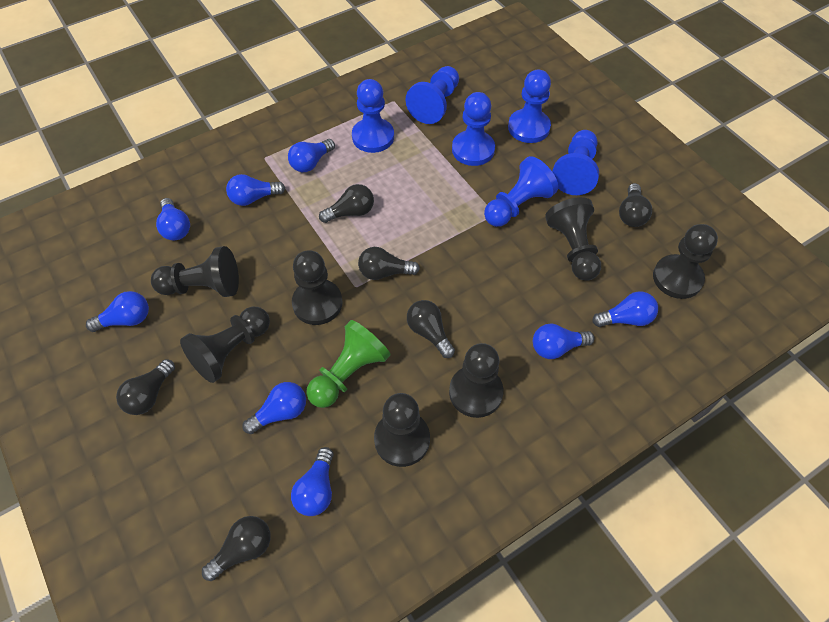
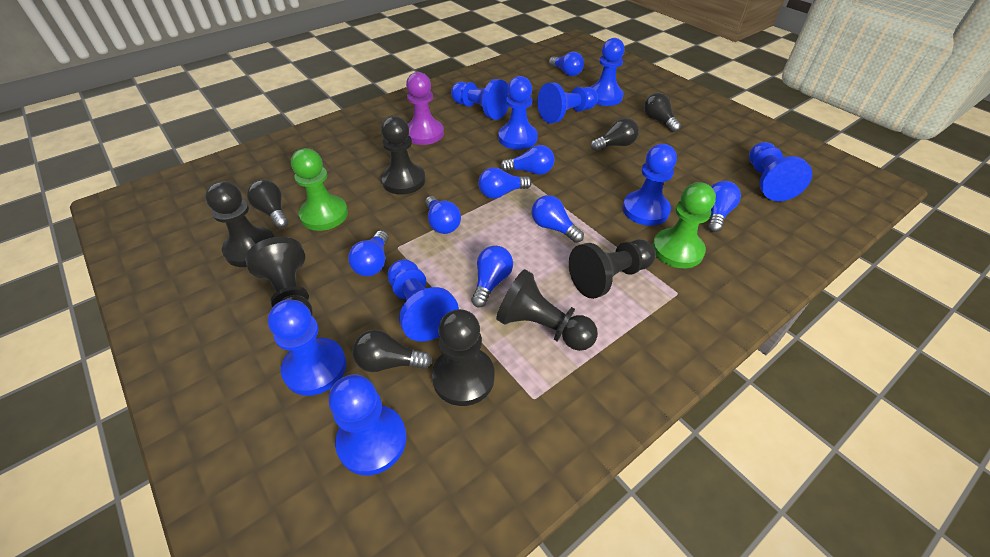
black light bulb: 6 -> 4
black pawn: 7 -> 6
blue pawn: 6 -> 9
green pawn: 1 -> 2
purple pawn: 0 -> 1

